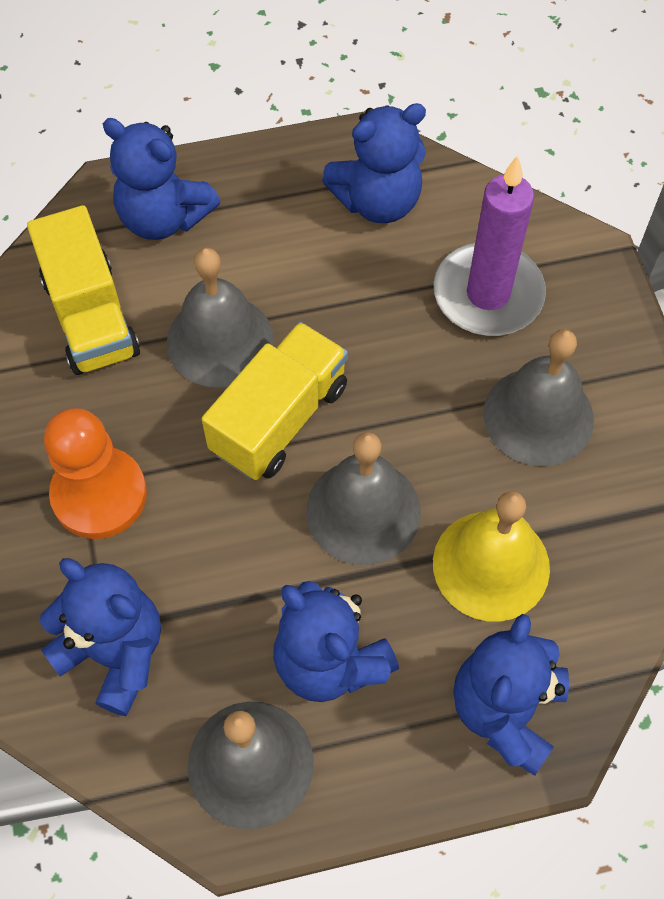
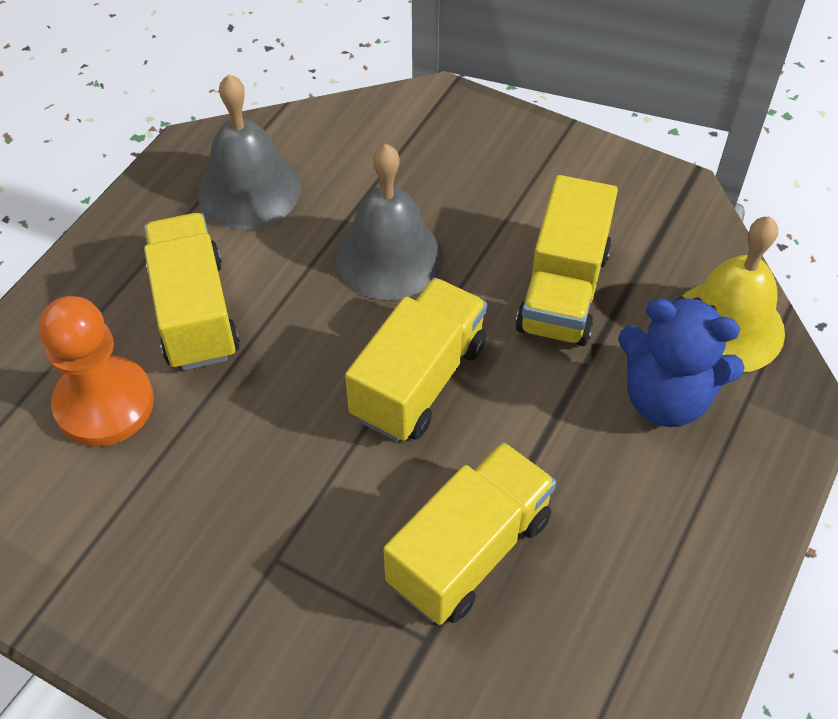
blue teddy bear: 5 -> 1
grey bell: 4 -> 2
purple candle: 1 -> 0
yellow truck: 2 -> 4

